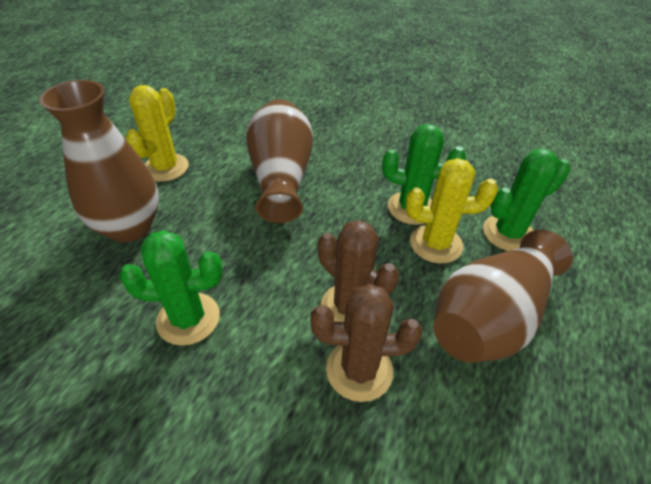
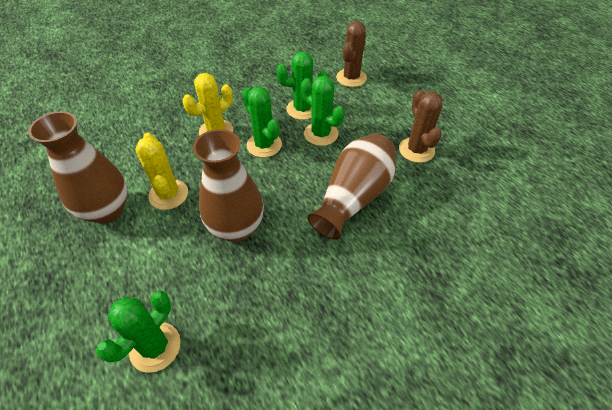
green cactus: 3 -> 4

